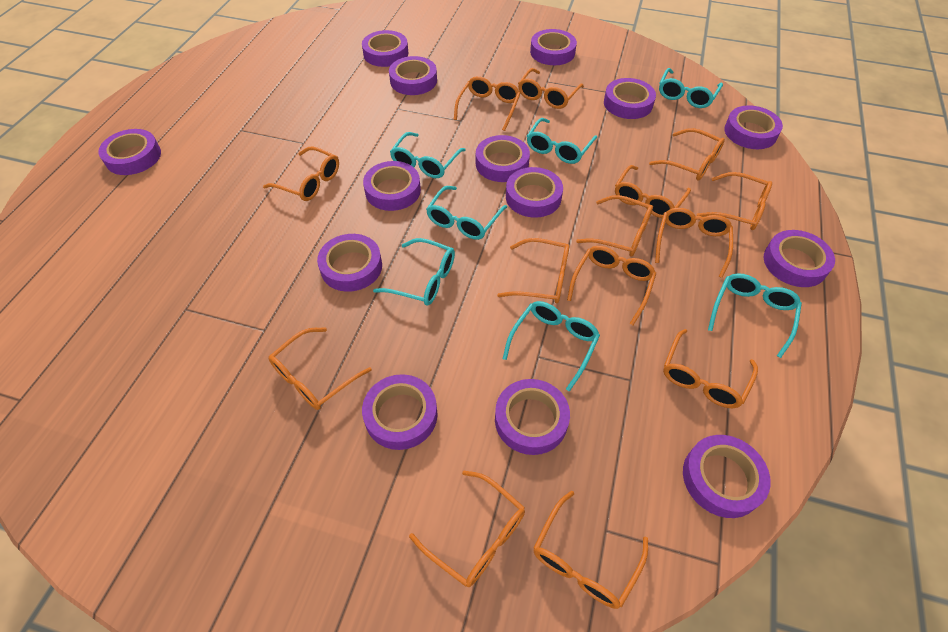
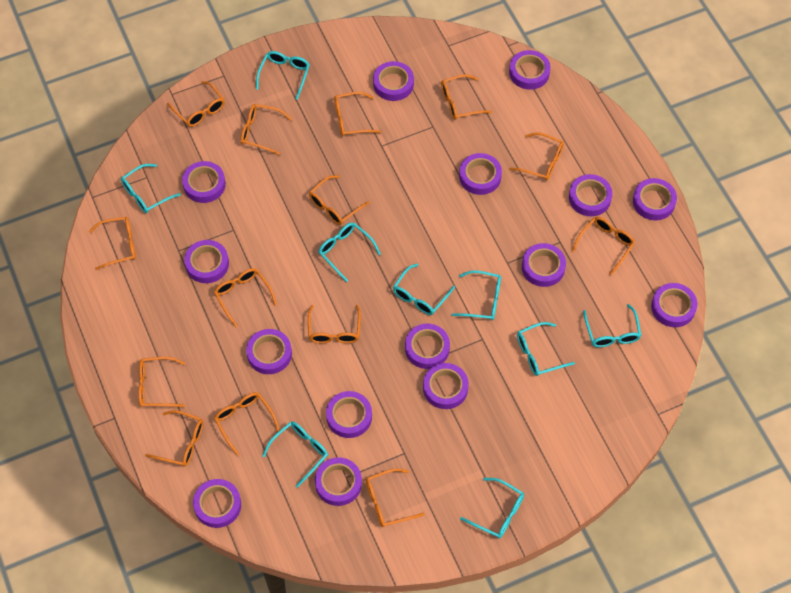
purple tape: 14 -> 15
turquoise glasses: 7 -> 9

